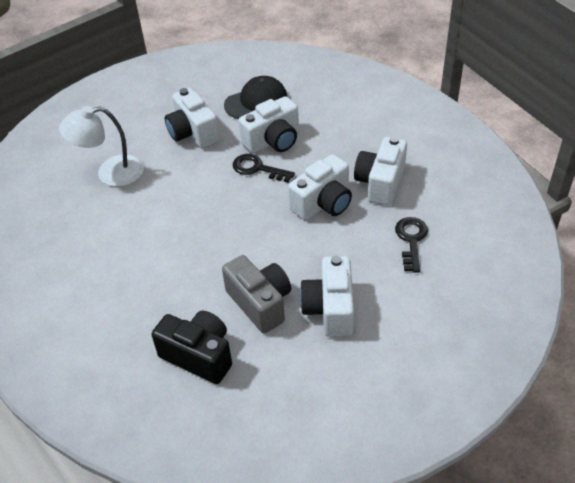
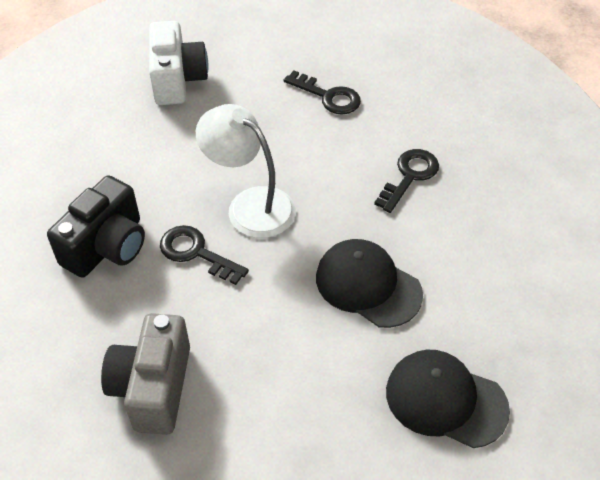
black cap: 1 -> 2
black key: 2 -> 3
white camera: 5 -> 1

